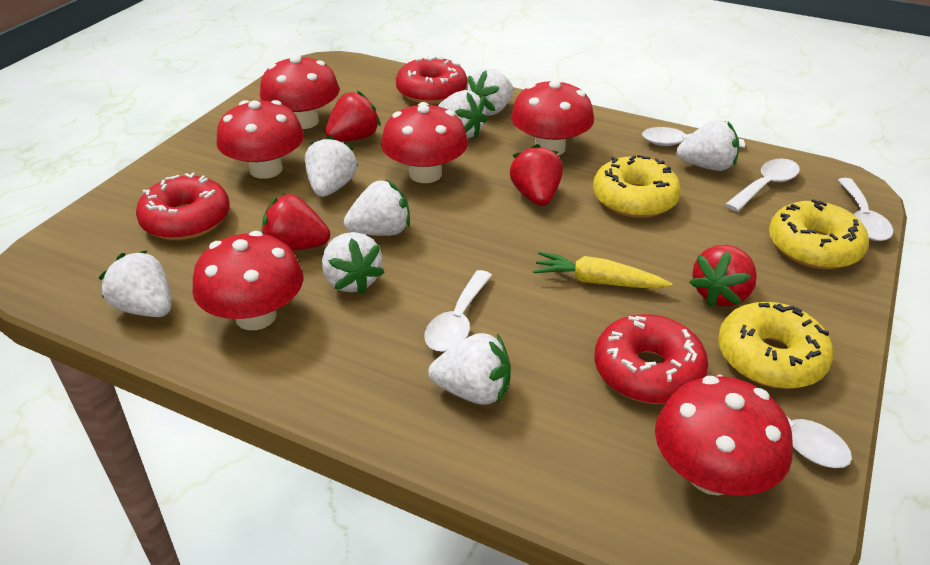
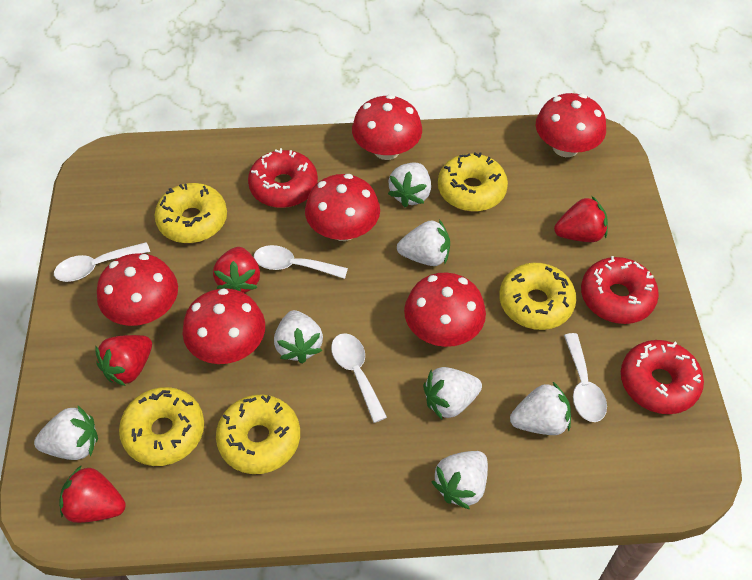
white spoon: 5 -> 4
white strawberry: 8 -> 7
yellow carrot: 1 -> 0
yellow donut: 3 -> 5

